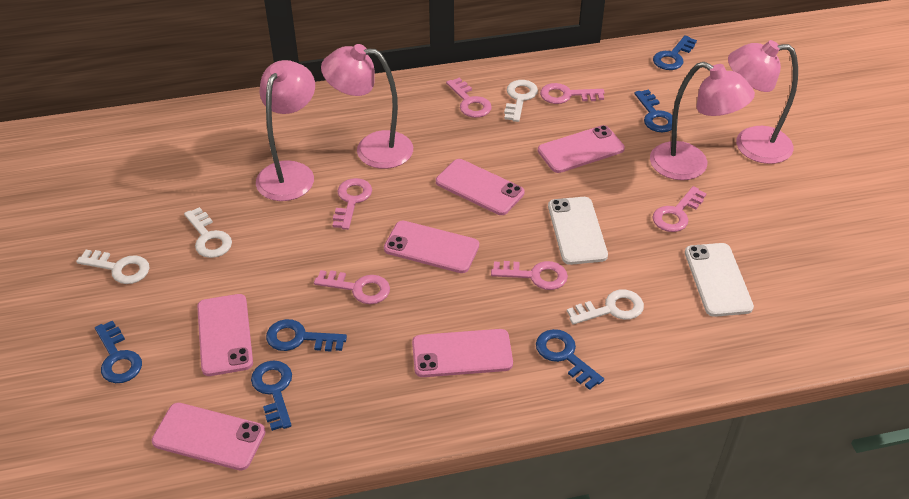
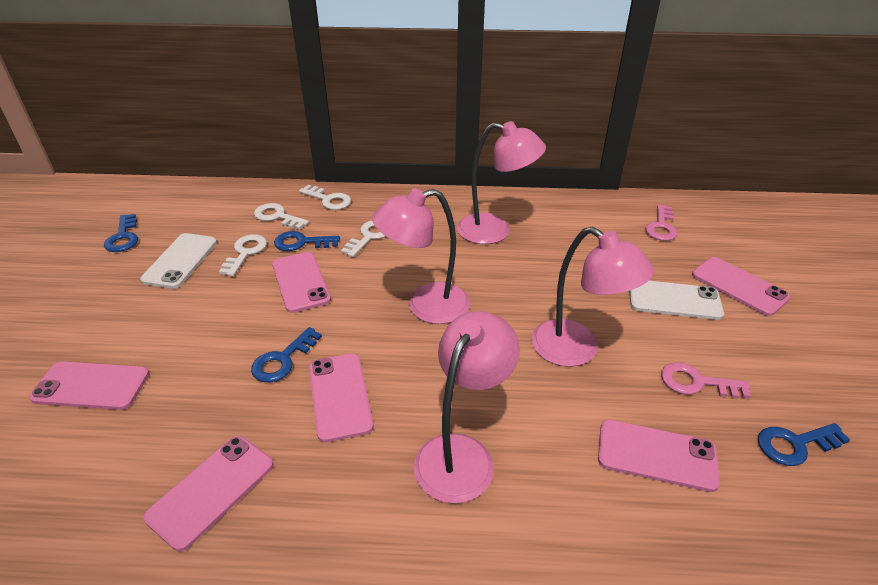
blue key: 6 -> 4
pink key: 6 -> 2

